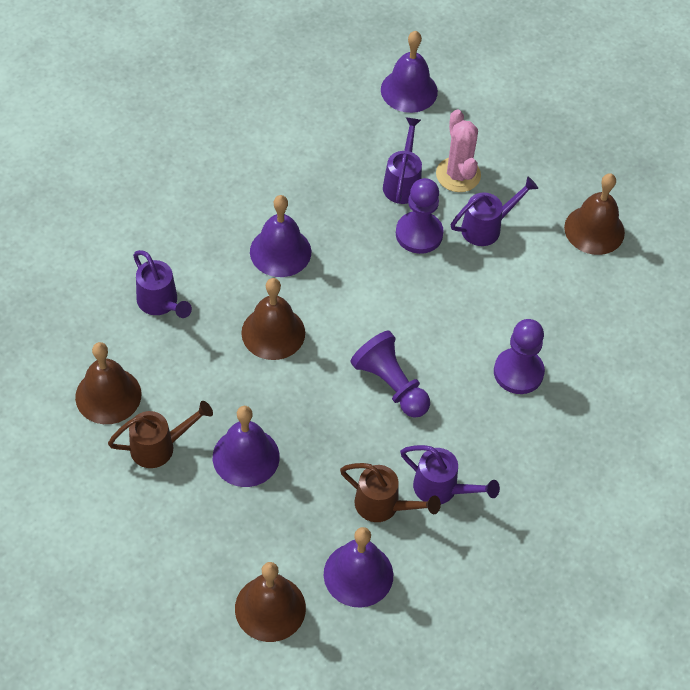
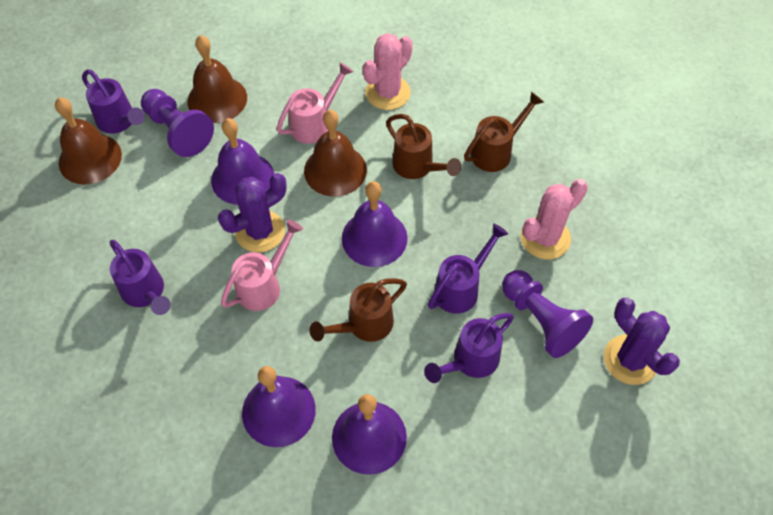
brown bell: 4 -> 3
brown watering can: 2 -> 3
pink cactus: 1 -> 2
pink watering can: 0 -> 2
purple cactus: 0 -> 2
purple pawn: 3 -> 2

